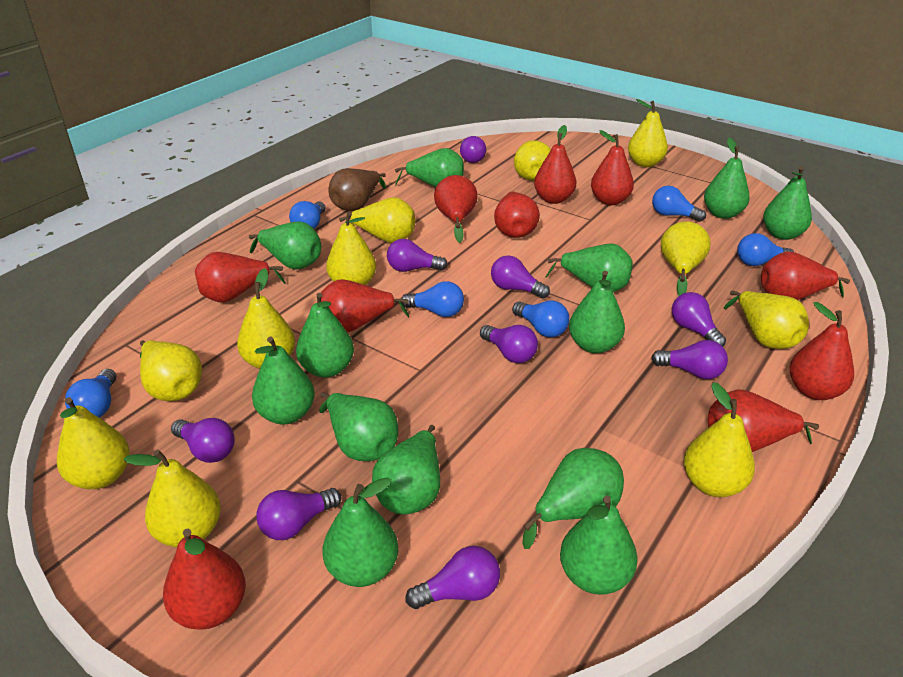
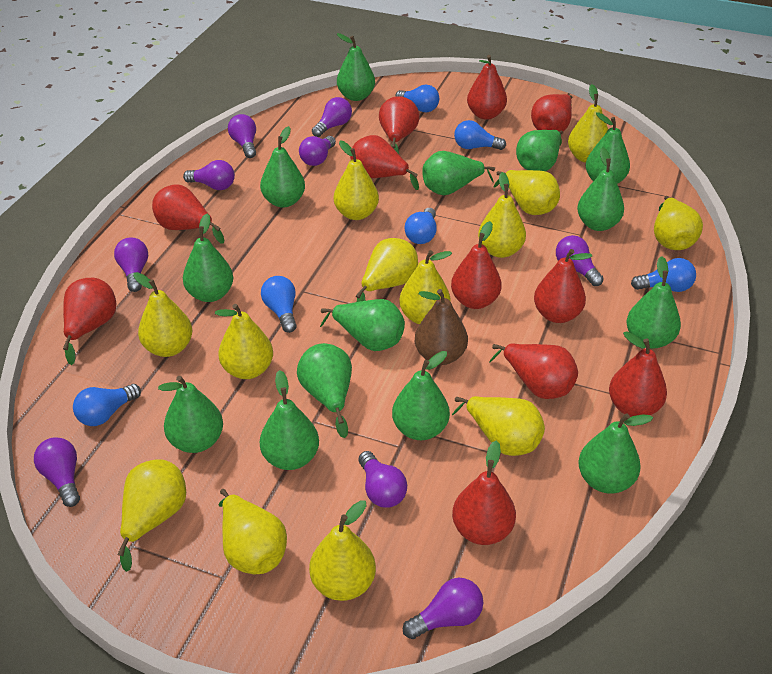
green pear: 13 -> 14
red pear: 10 -> 11
yellow pear: 11 -> 13

